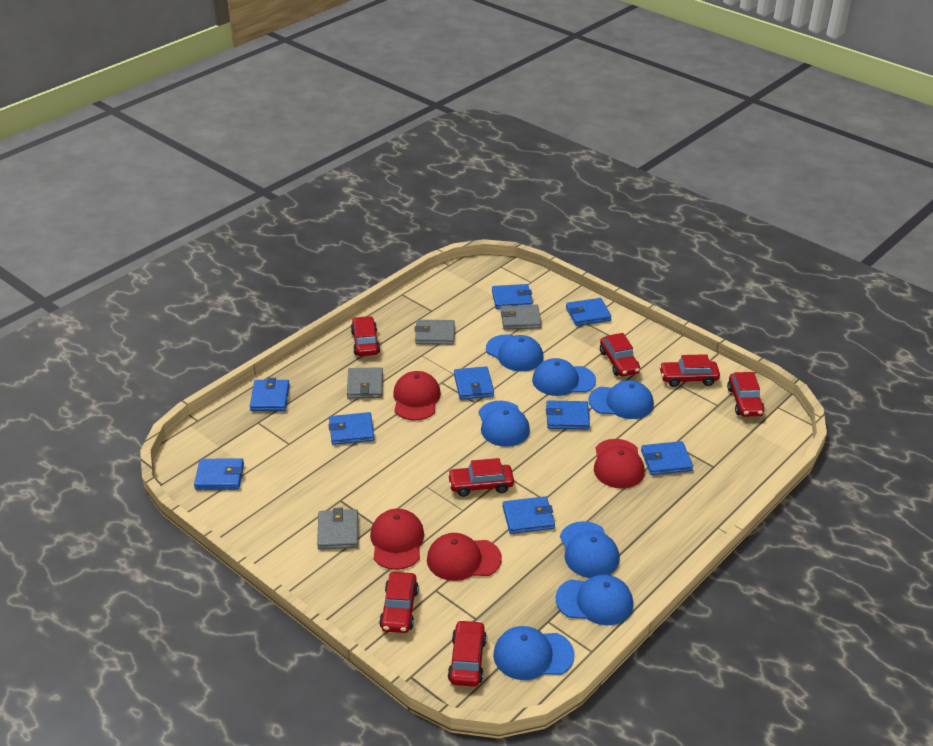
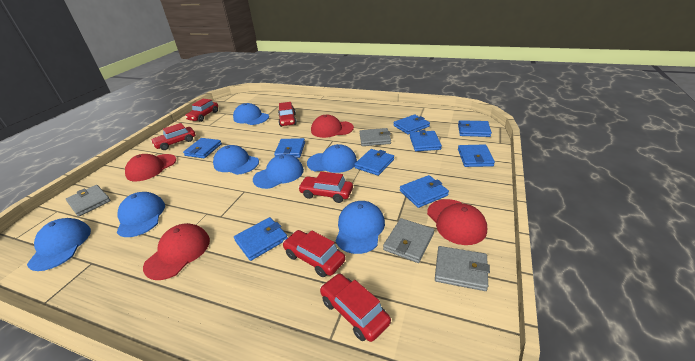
red car: 7 -> 6

